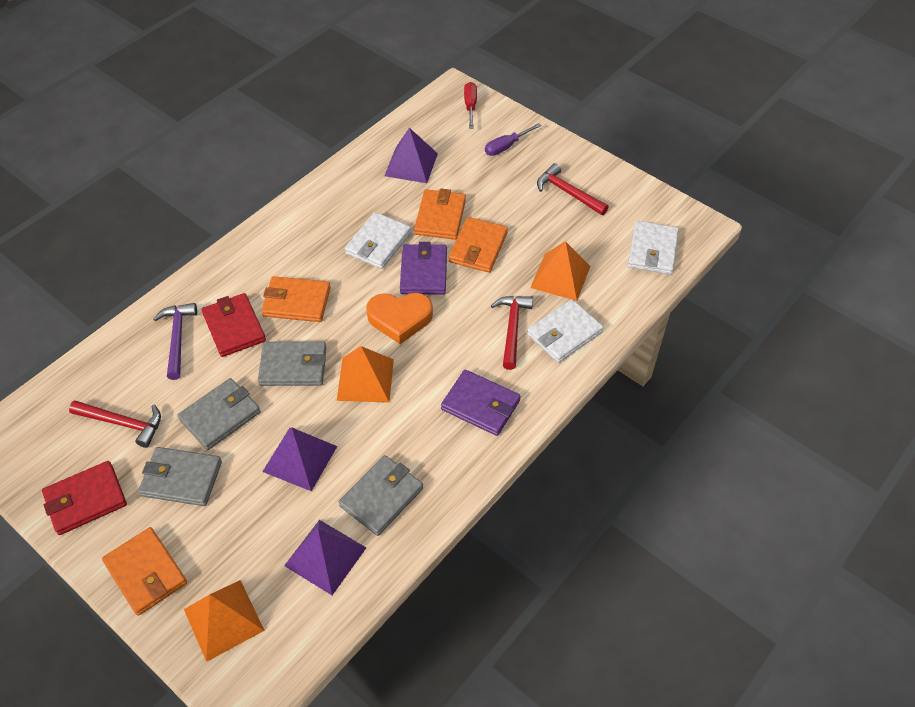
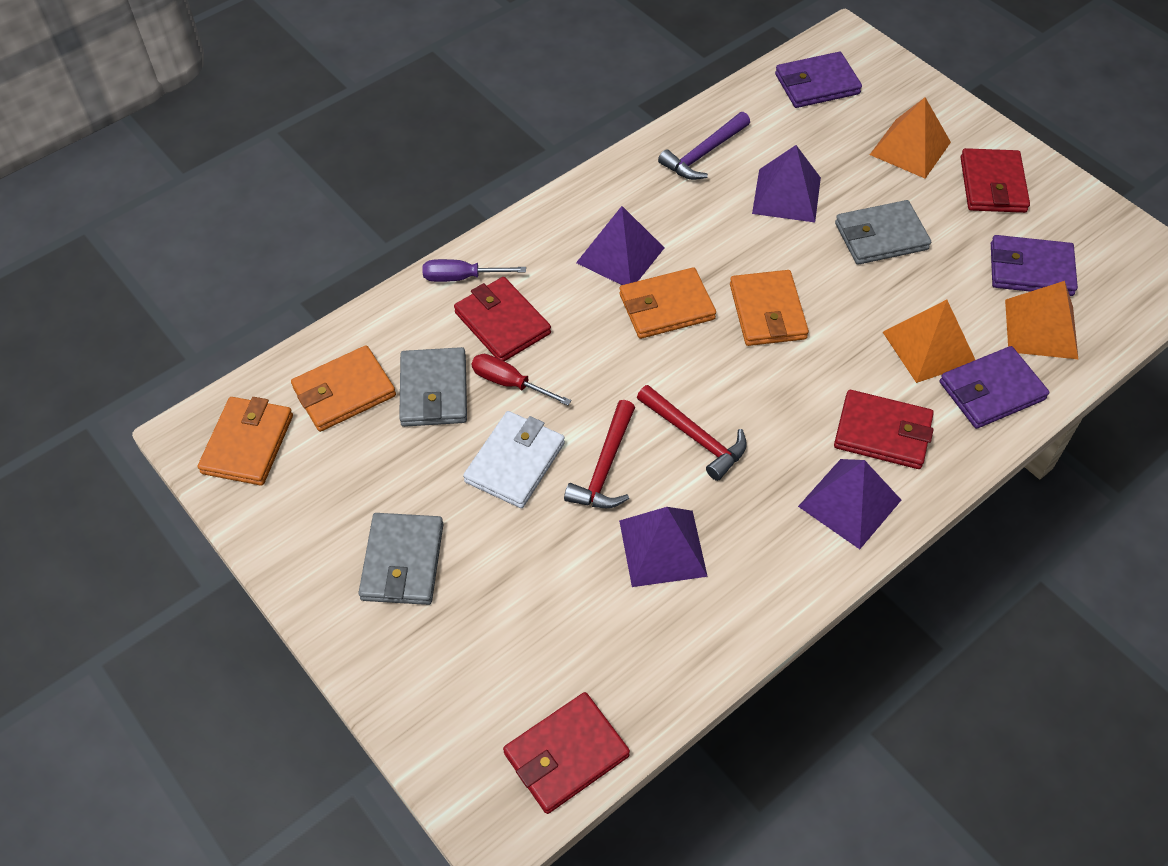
grey wallet: 4 -> 3
orange heart: 1 -> 0
purple pyramid: 3 -> 4
purple wallet: 2 -> 3
red hammer: 3 -> 2
red wallet: 2 -> 4
white wallet: 3 -> 1

